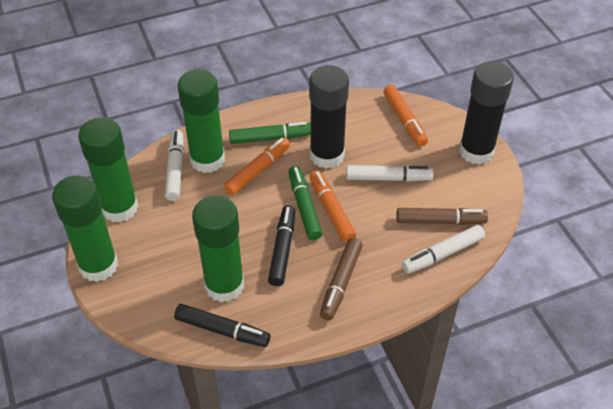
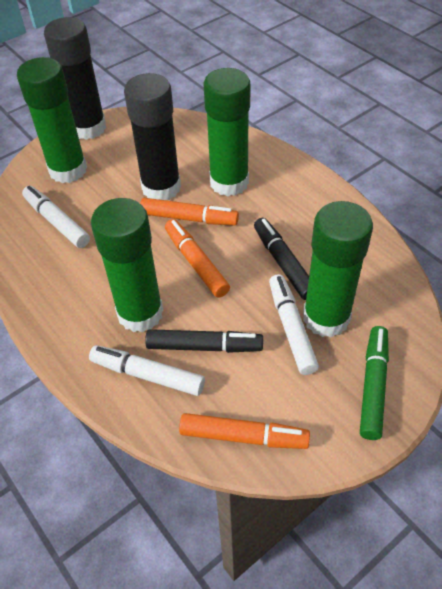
brown marker: 2 -> 0
green marker: 2 -> 1

